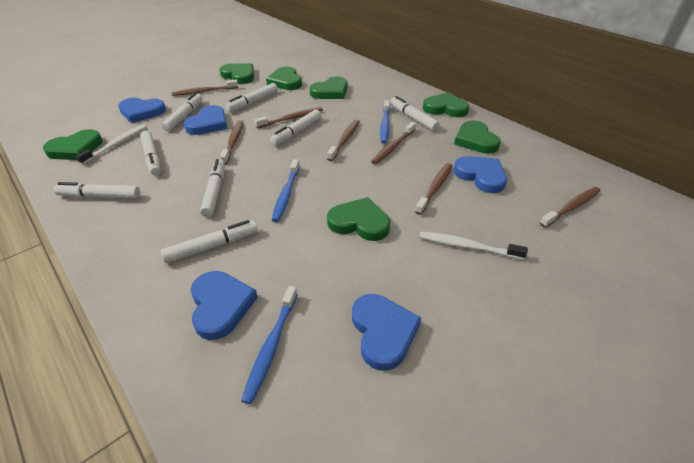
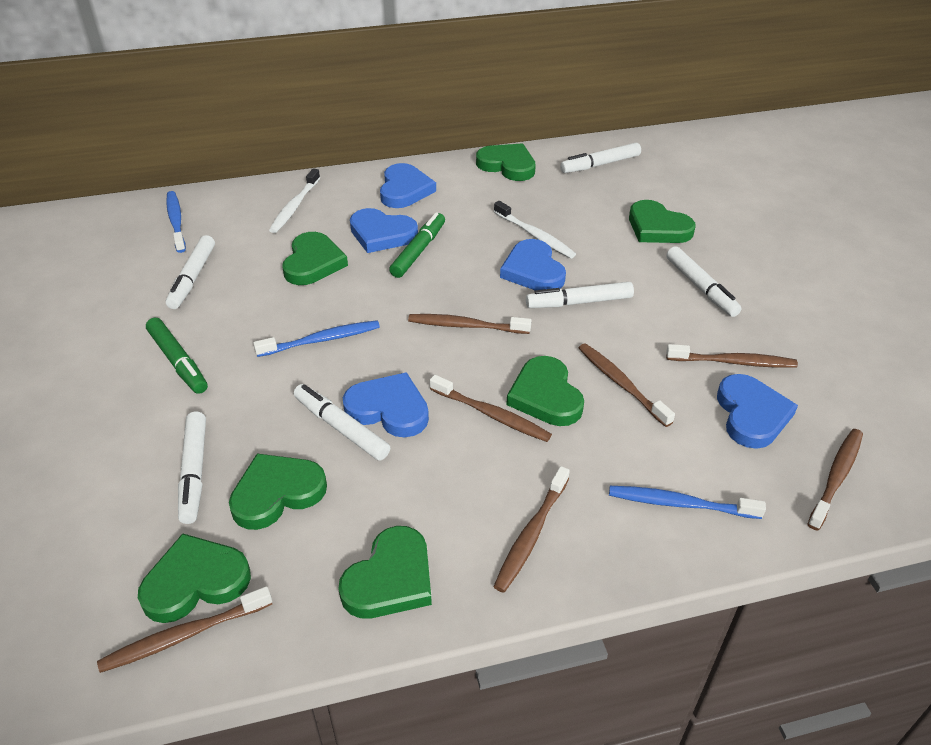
green marker: 0 -> 2
white marker: 8 -> 6

